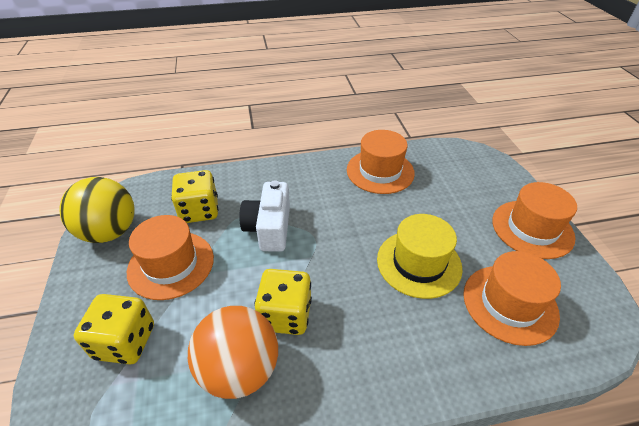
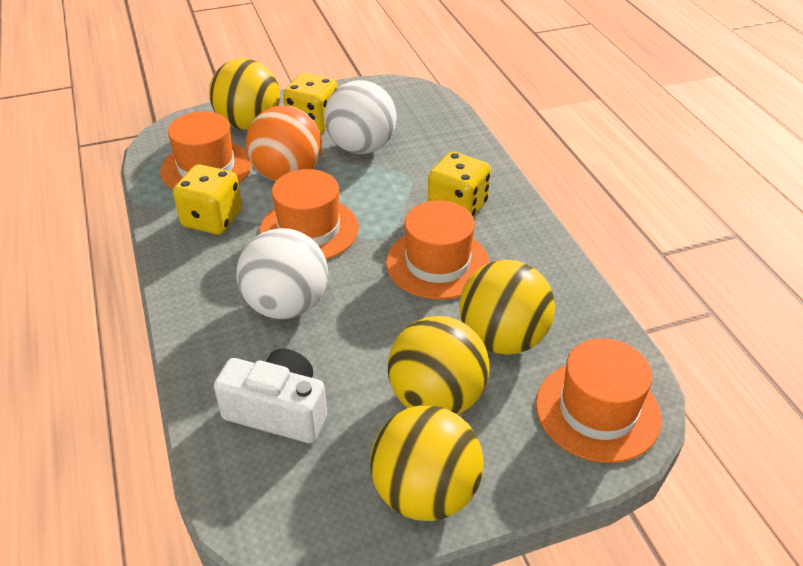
white ball: 0 -> 2
yellow ball: 1 -> 4
yellow hat: 1 -> 0

